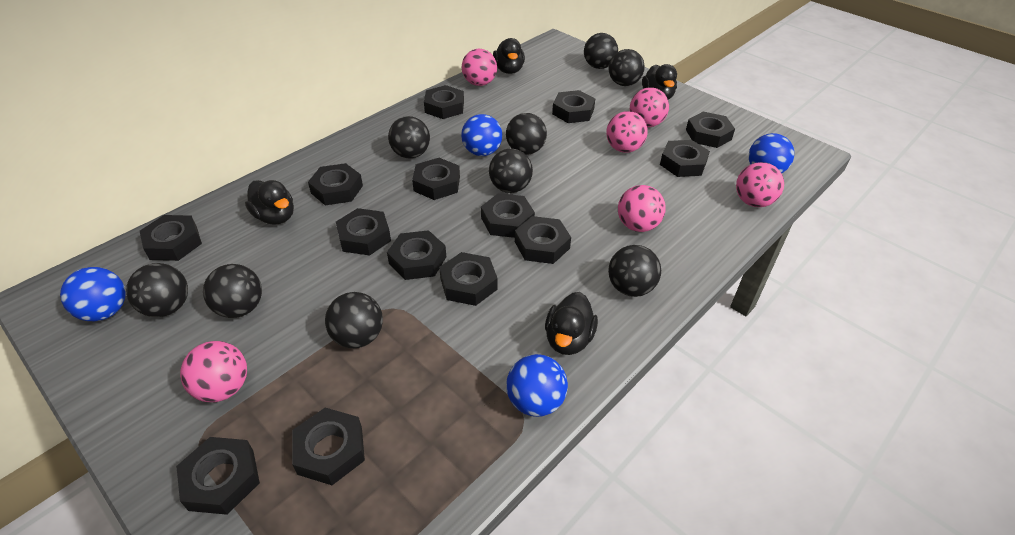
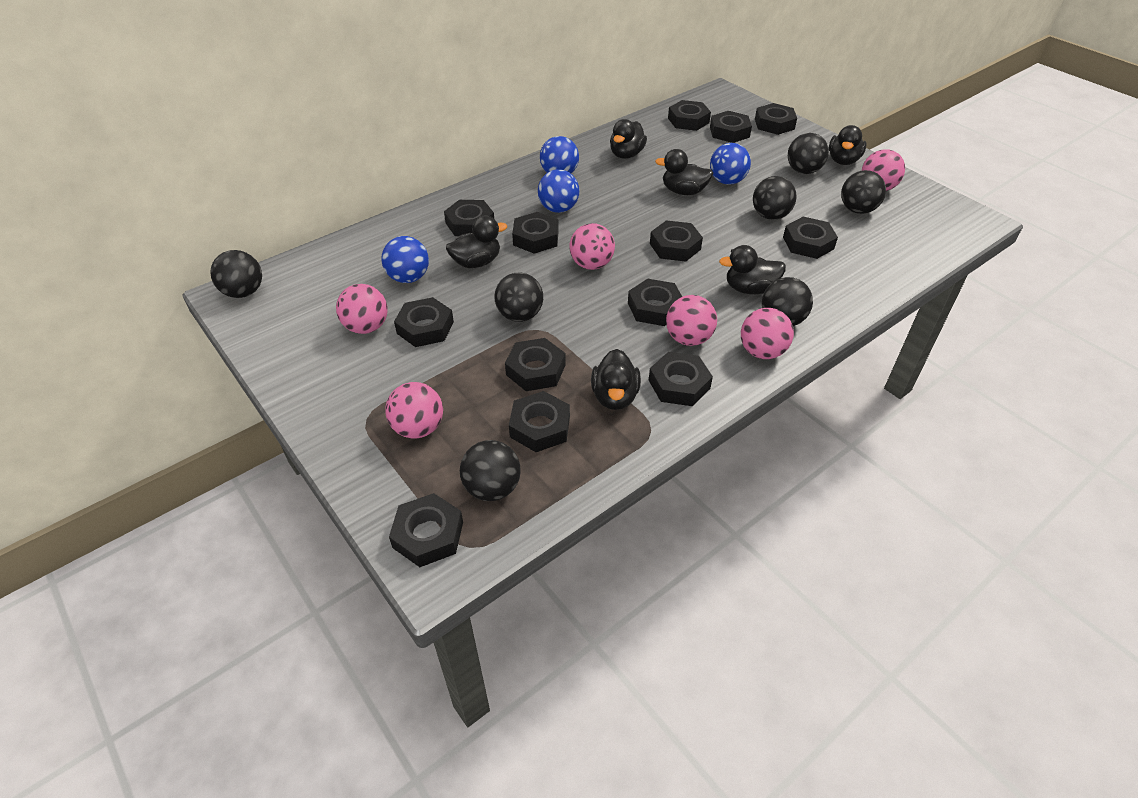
black ball: 9 -> 7
black duck: 4 -> 6
black nut: 14 -> 13

